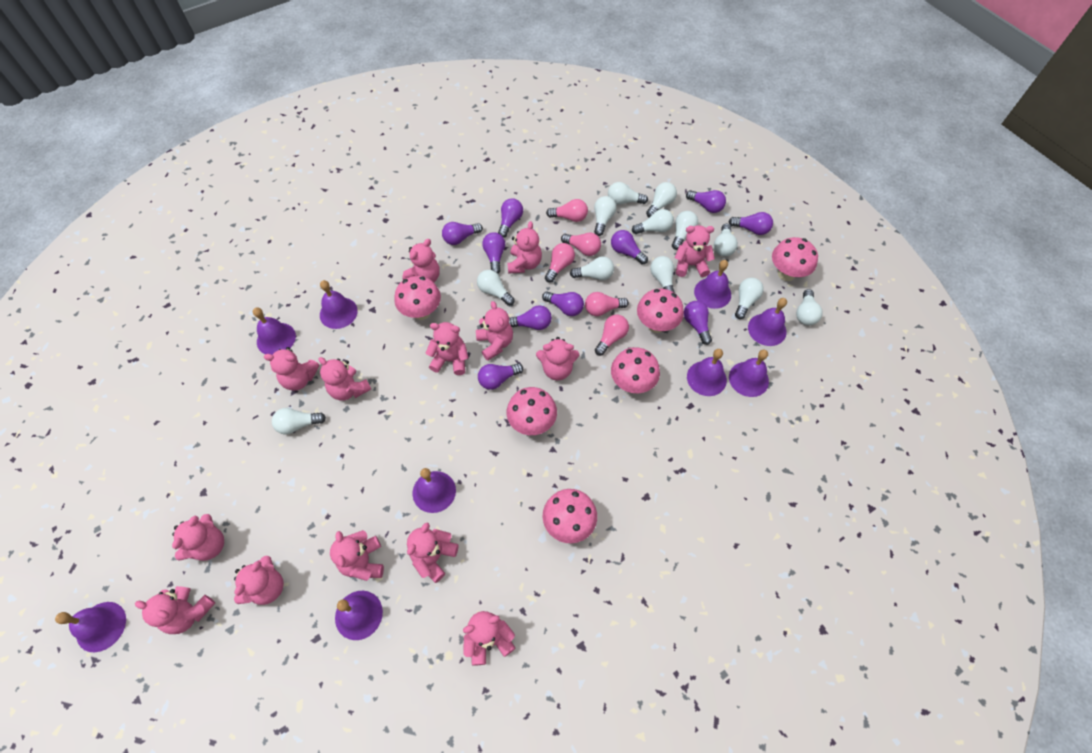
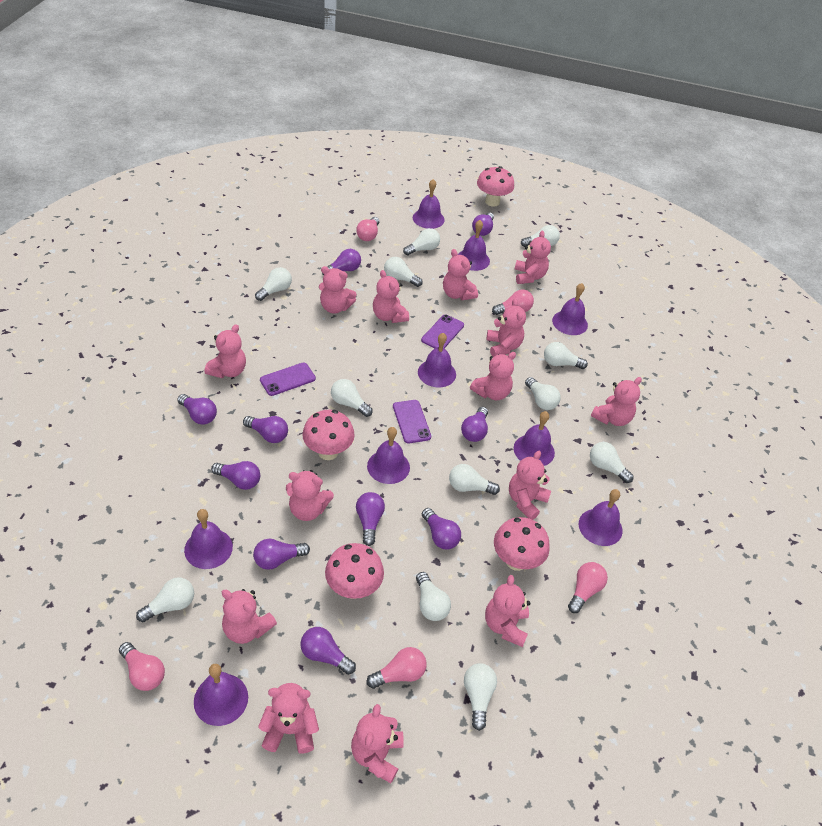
pink mushroom: 6 -> 4
purple phone: 0 -> 3

